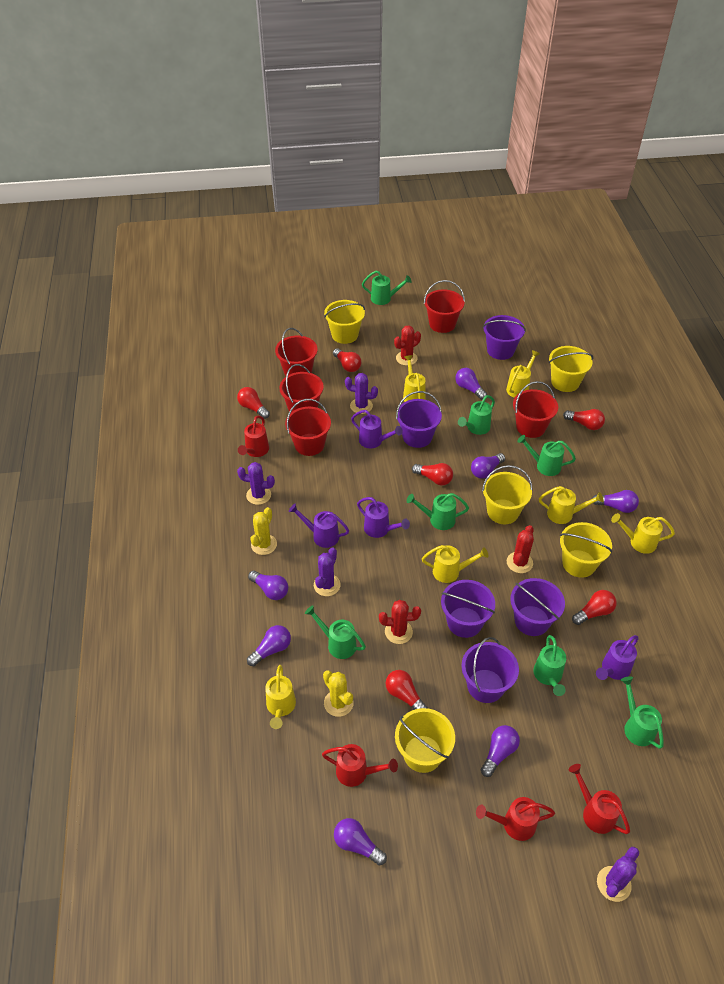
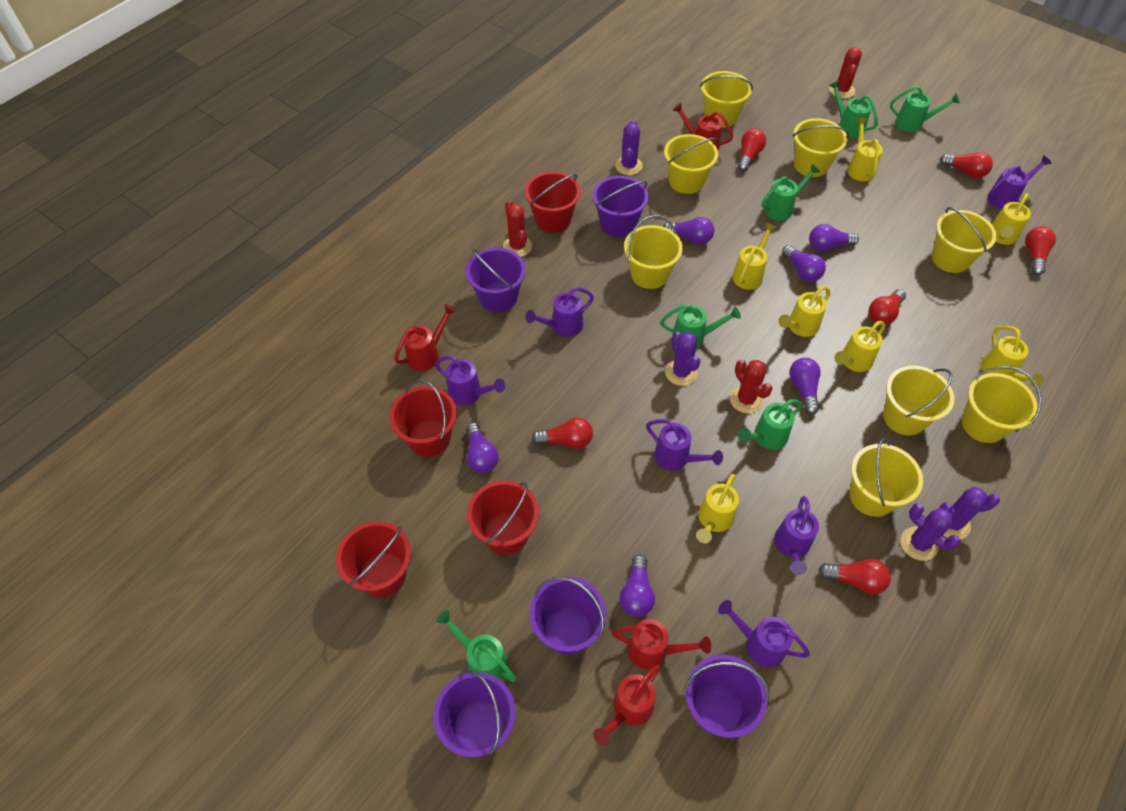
green watering can: 7 -> 6
purple light bulb: 7 -> 6
purple watering can: 4 -> 6
red bucket: 5 -> 4
yellow bucket: 5 -> 8
yellow cactus: 2 -> 0
yellow watering can: 6 -> 7

